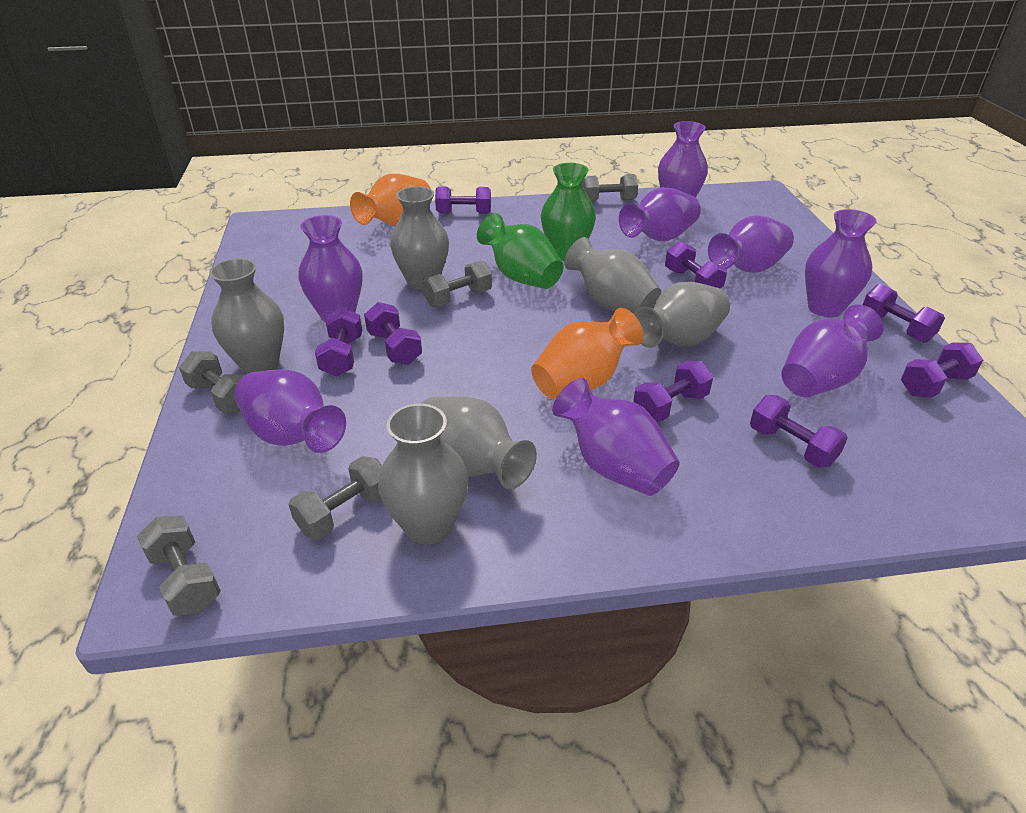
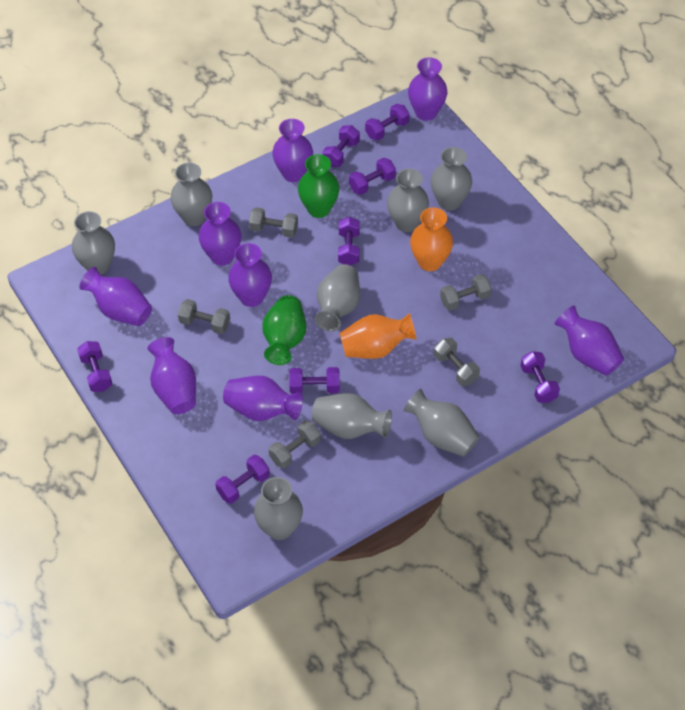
grey vase: 6 -> 8

